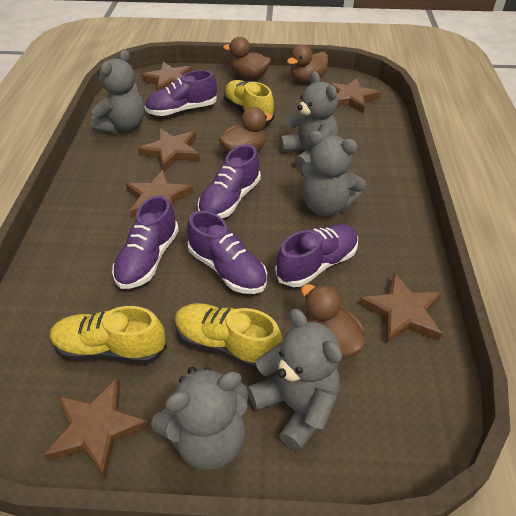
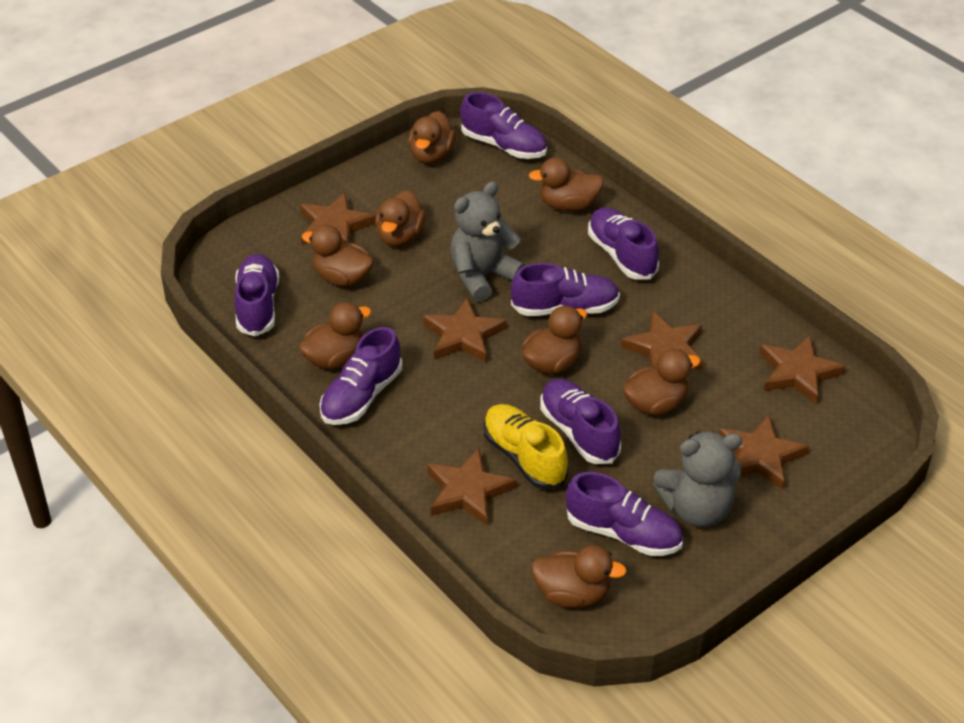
brown duck: 4 -> 8
grey teddy bear: 5 -> 2
purple shoe: 5 -> 7
yellow shoe: 3 -> 1

